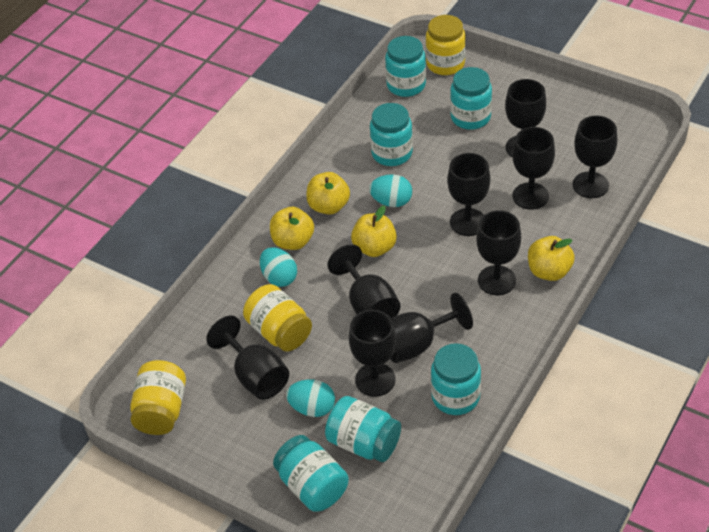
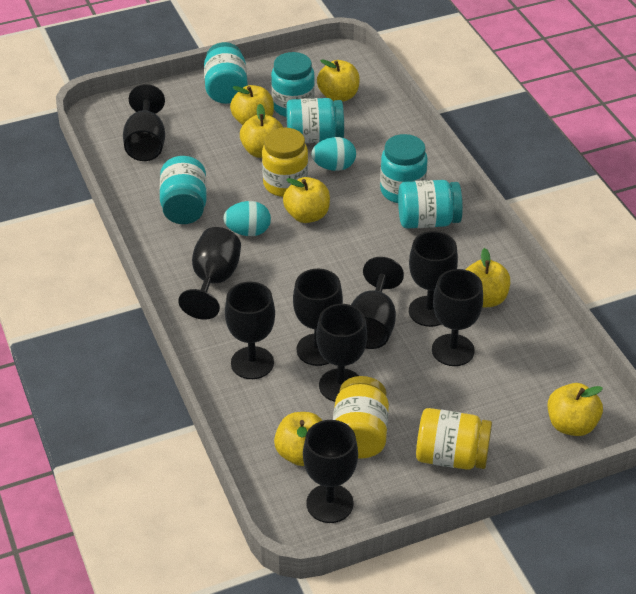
turquoise egg: 3 -> 2
yellow apple: 4 -> 7

